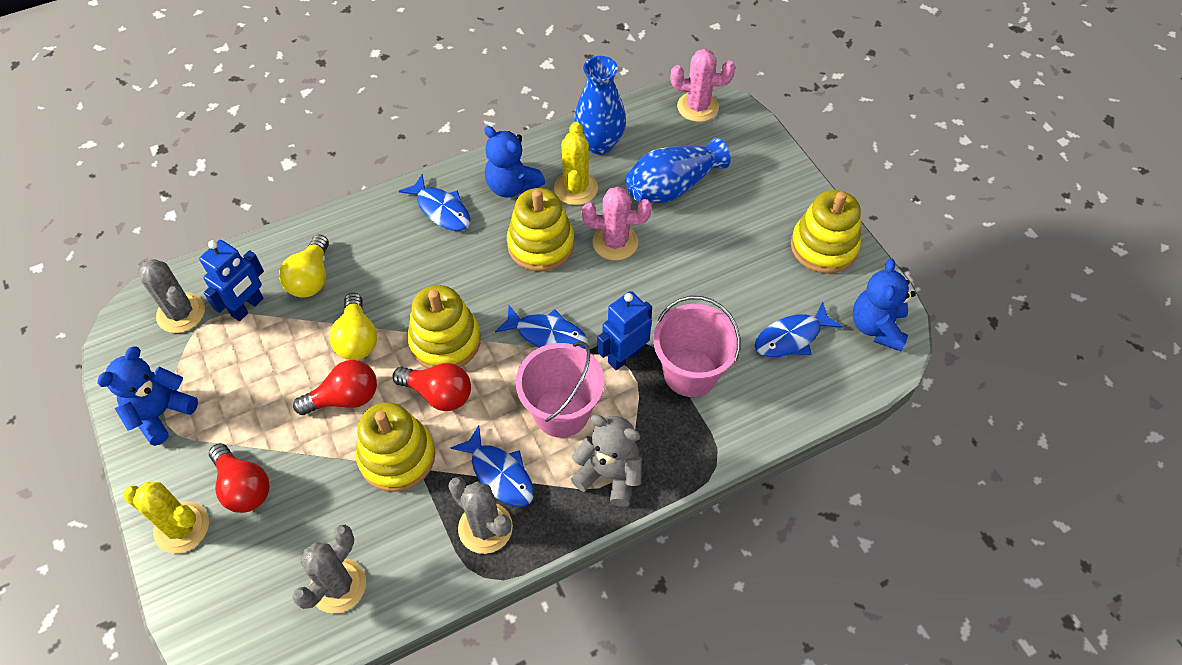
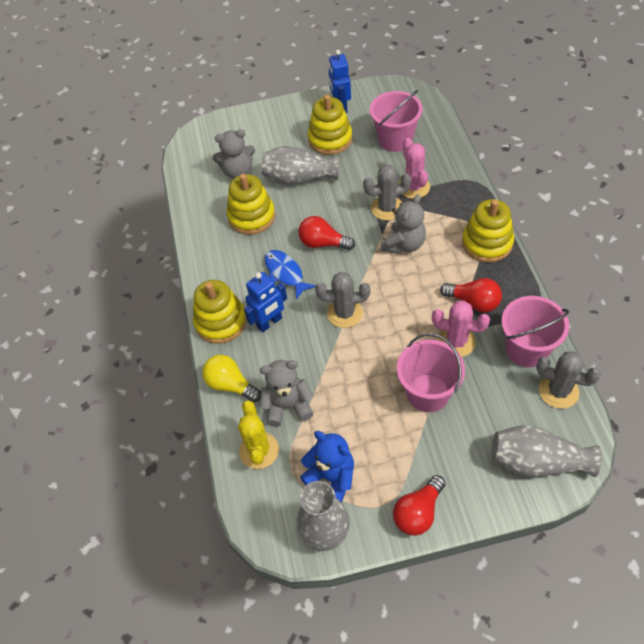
blue fish: 4 -> 1
blue teddy bear: 3 -> 1
blue vase: 2 -> 0
grey teddy bear: 1 -> 3
grey vase: 0 -> 3
pink bucket: 2 -> 3
yellow cactus: 2 -> 1
yellow light bulb: 2 -> 1

